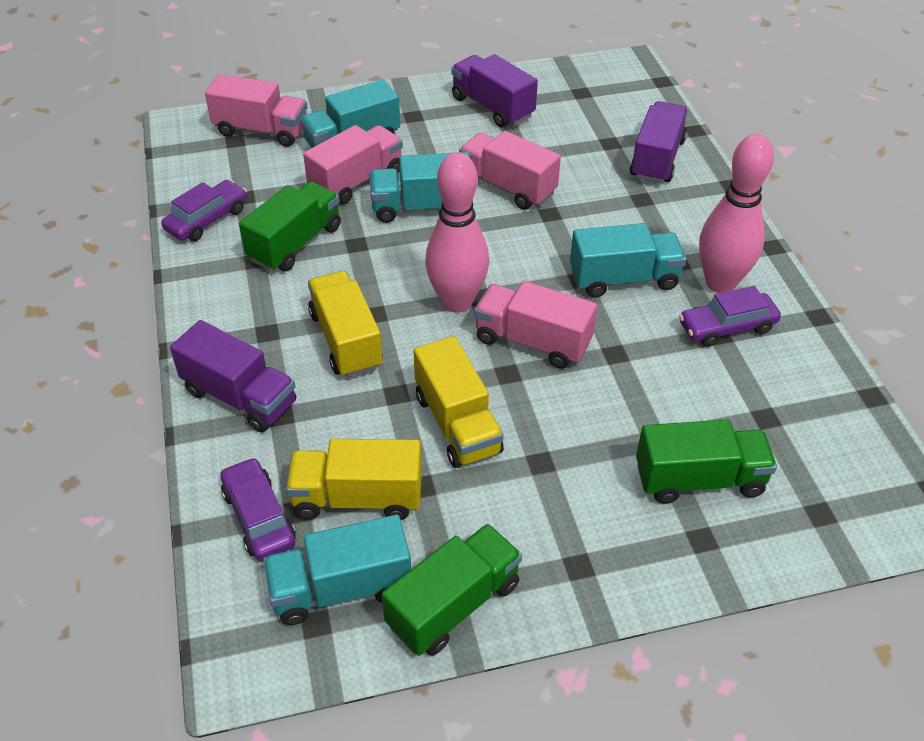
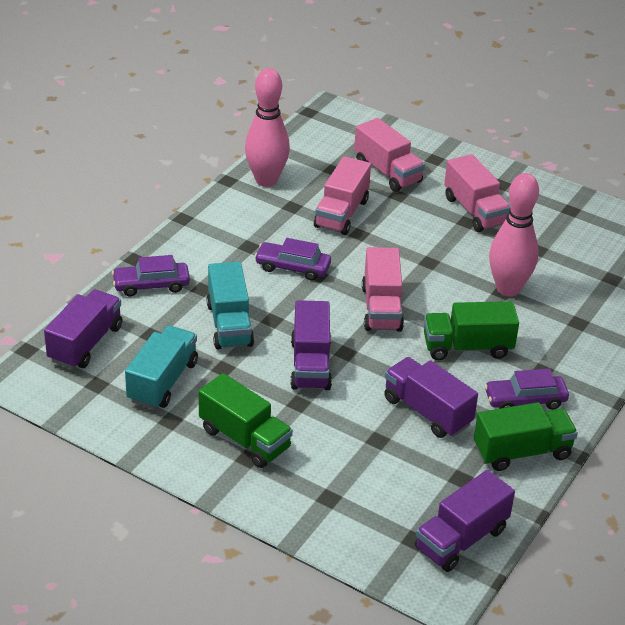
purple truck: 3 -> 4
turquoise truck: 4 -> 2
yellow truck: 3 -> 0

